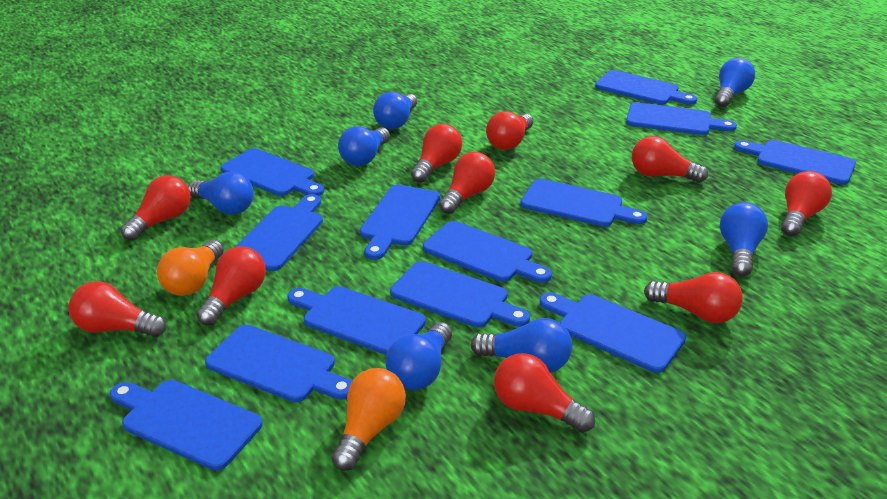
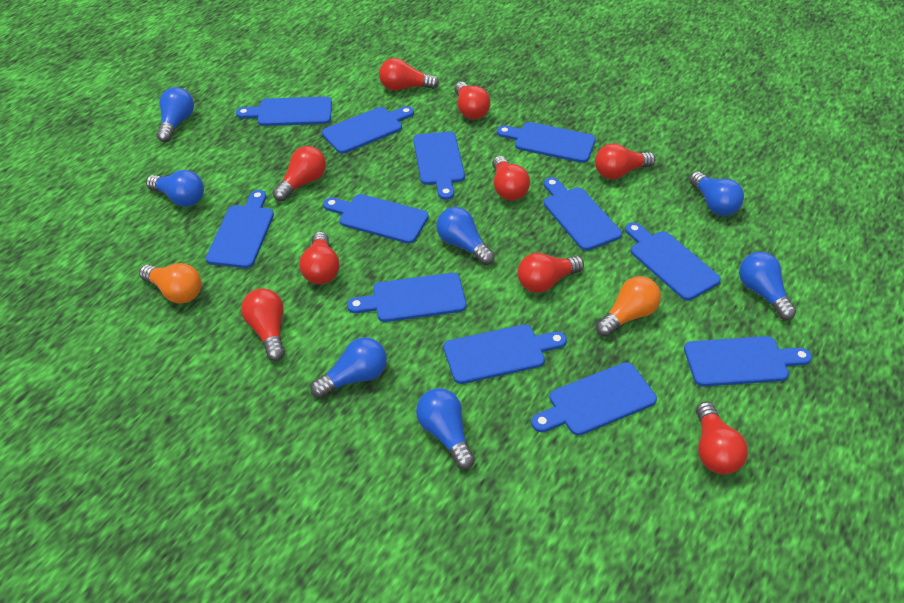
blue cutting board: 13 -> 12
red light bulb: 10 -> 9

